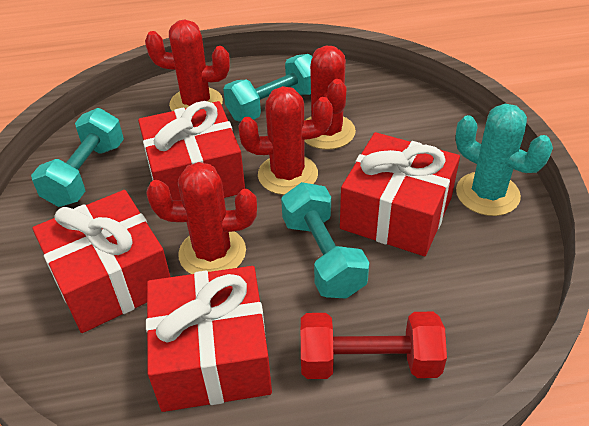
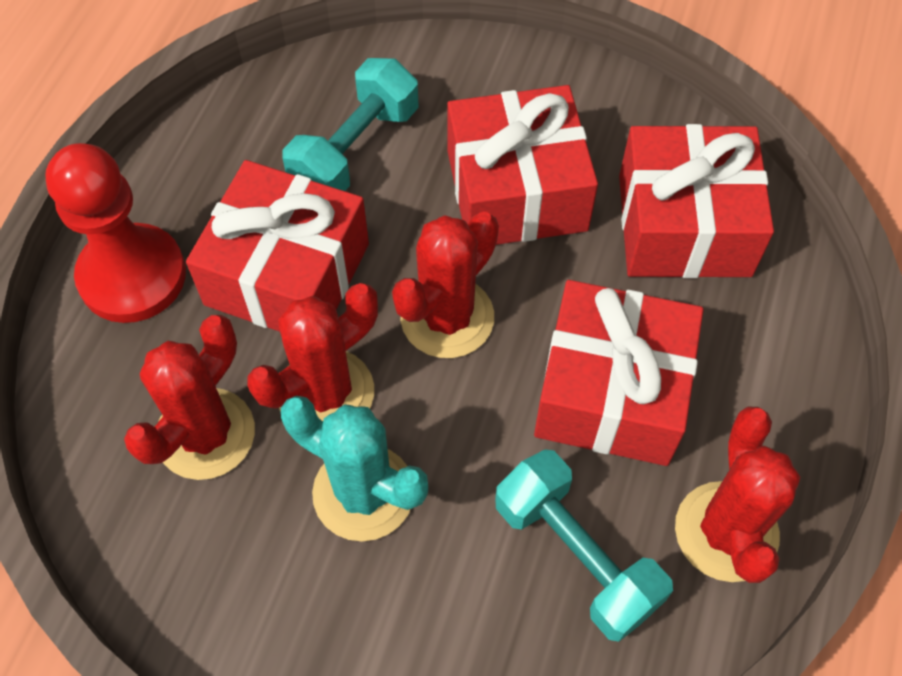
red dumbbell: 1 -> 0
red pawn: 0 -> 1
turquoise dumbbell: 3 -> 2

